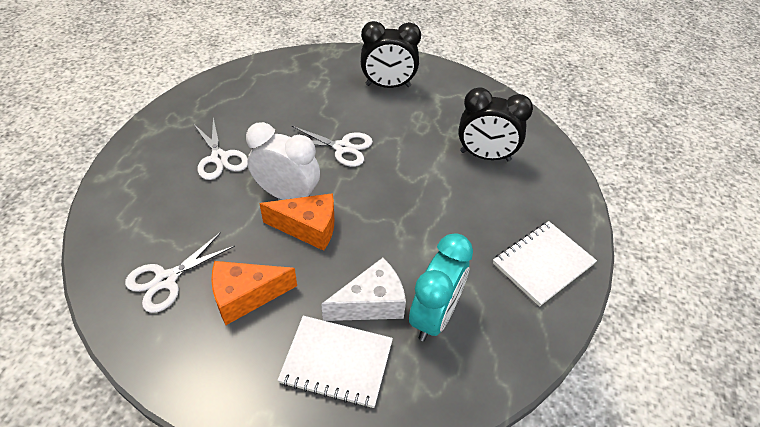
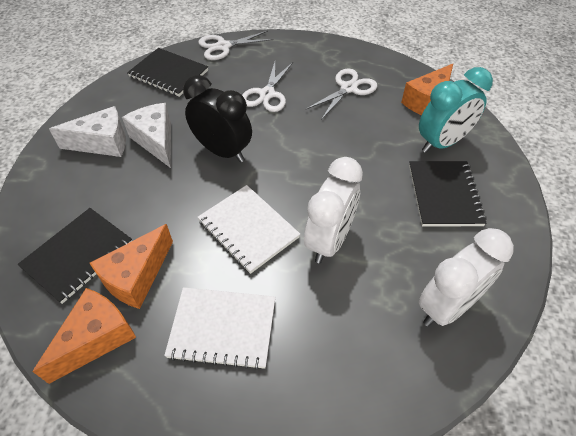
black clock: 2 -> 1
black notebook: 0 -> 3
orange cheese: 2 -> 3
white cheese: 1 -> 2
white clock: 1 -> 2

